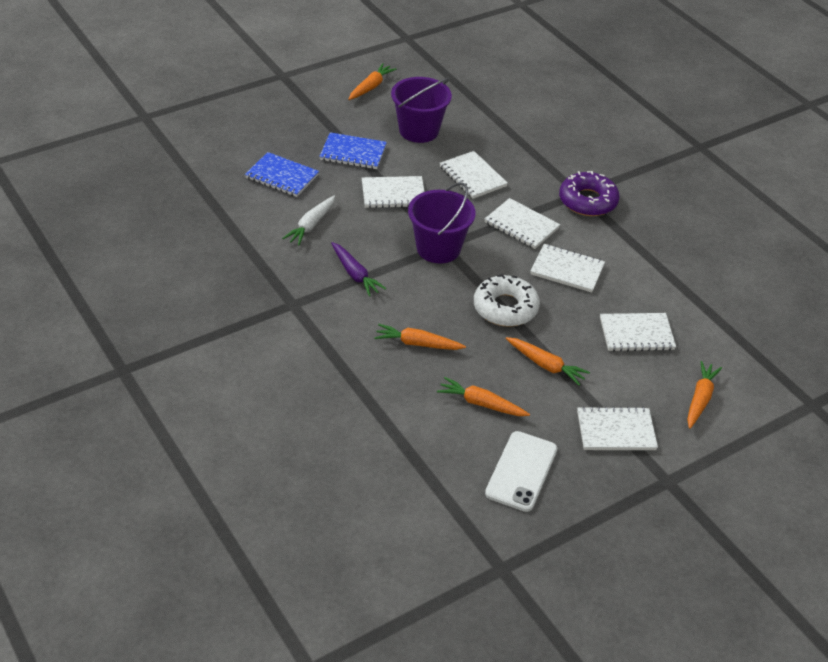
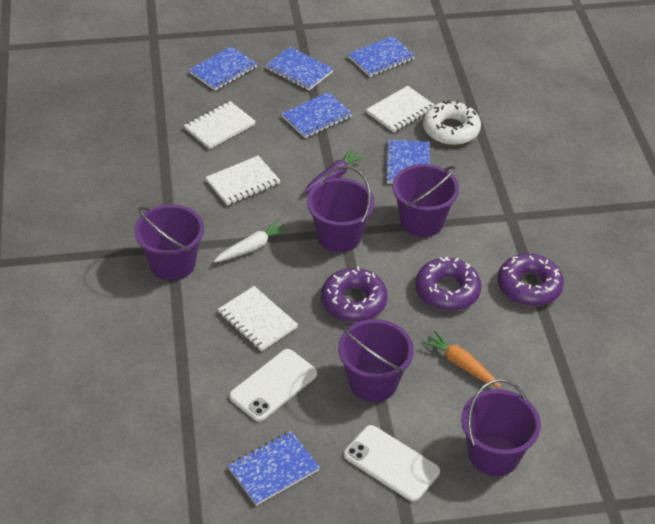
blue notebook: 2 -> 6
orange carrot: 5 -> 1
purple bucket: 2 -> 5
purple donut: 1 -> 3
white notebook: 6 -> 4
white phone: 1 -> 2

